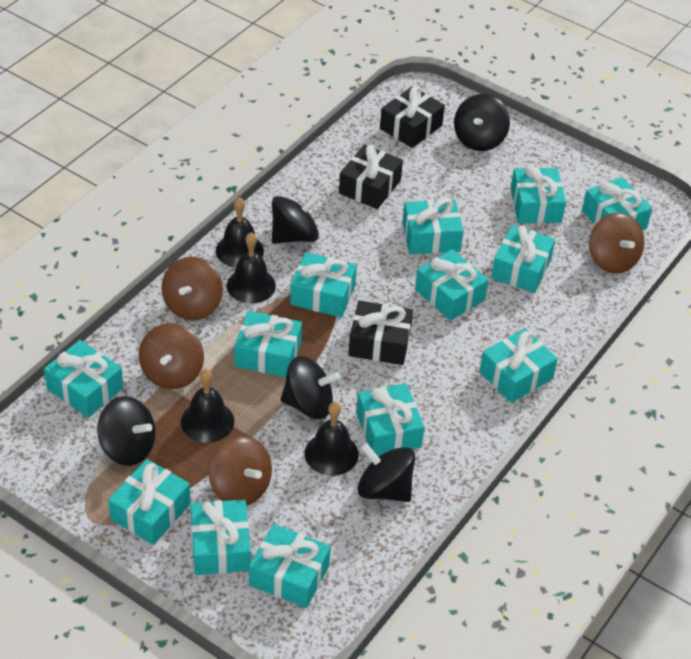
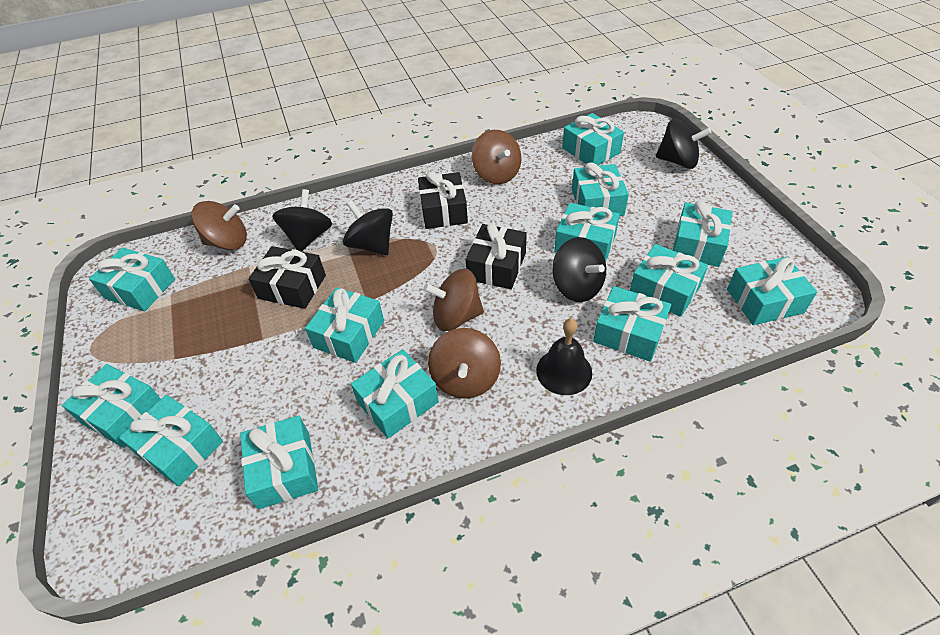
black bell: 4 -> 1
black spinning top: 5 -> 4

